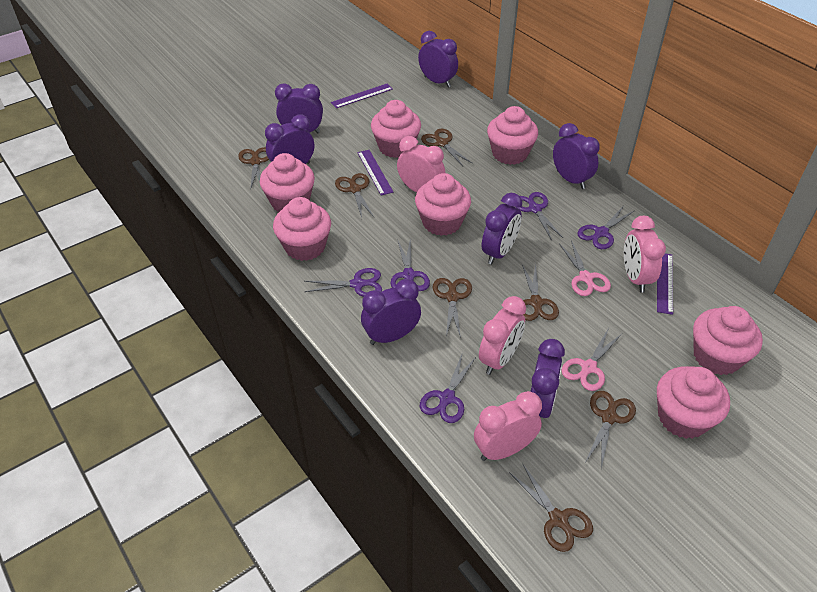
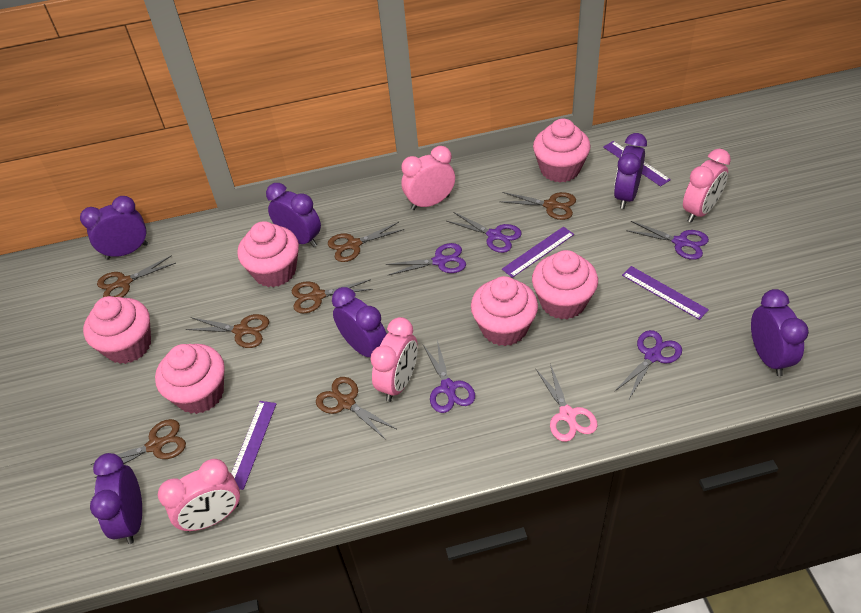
pink cupcake: 7 -> 6
pink scissors: 2 -> 1
purple clock: 7 -> 6
purple ruler: 3 -> 4

